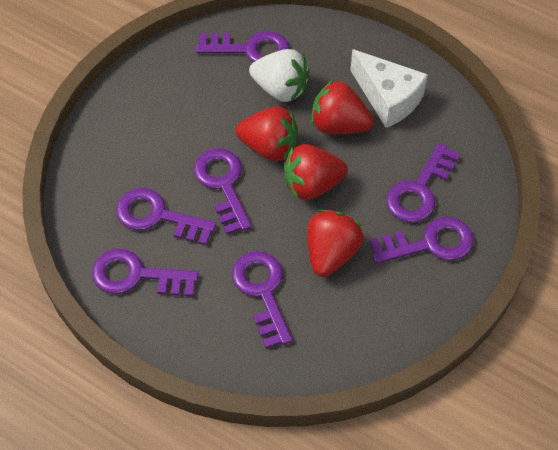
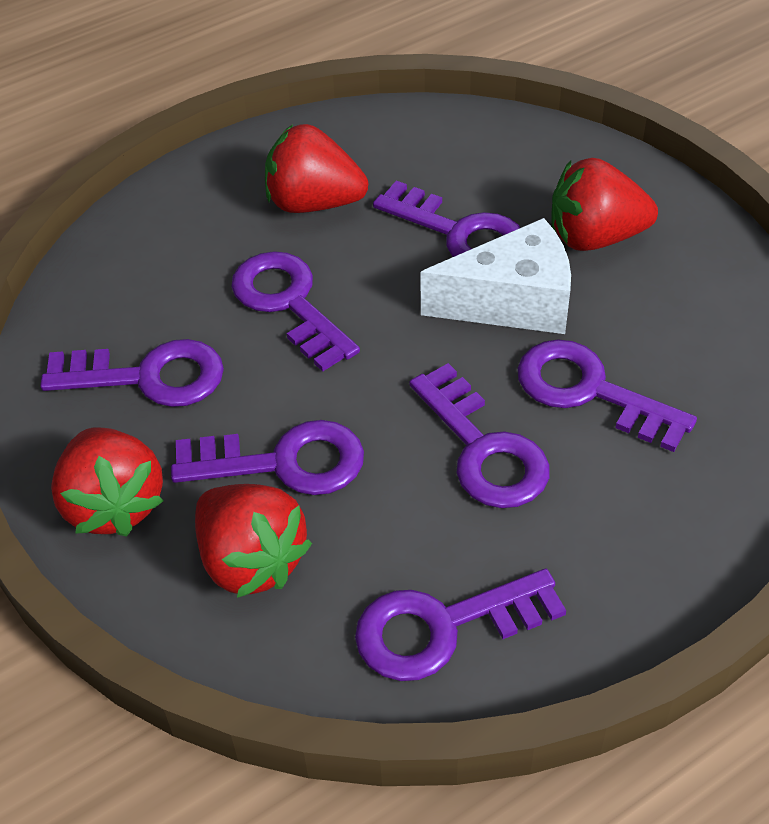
white strawberry: 1 -> 0

